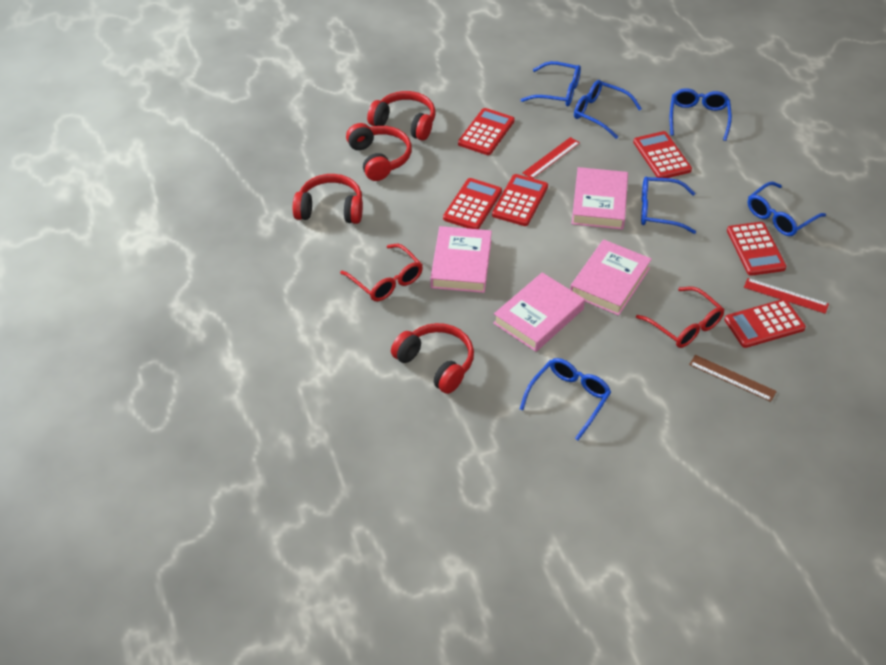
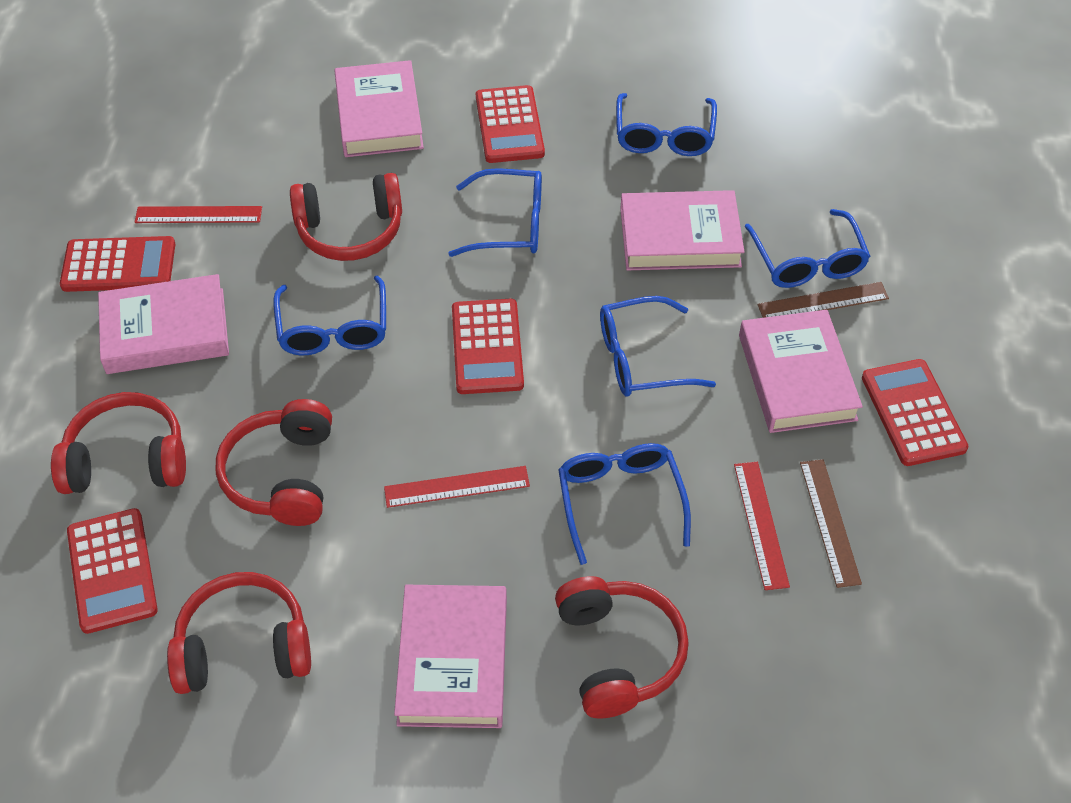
brown ruler: 1 -> 2
pink book: 4 -> 5
red calculator: 6 -> 5
red glasses: 2 -> 0
red headphones: 4 -> 5
red ruler: 2 -> 3

